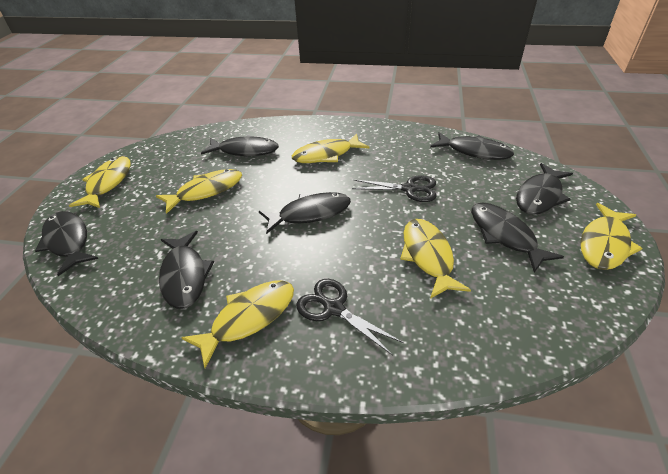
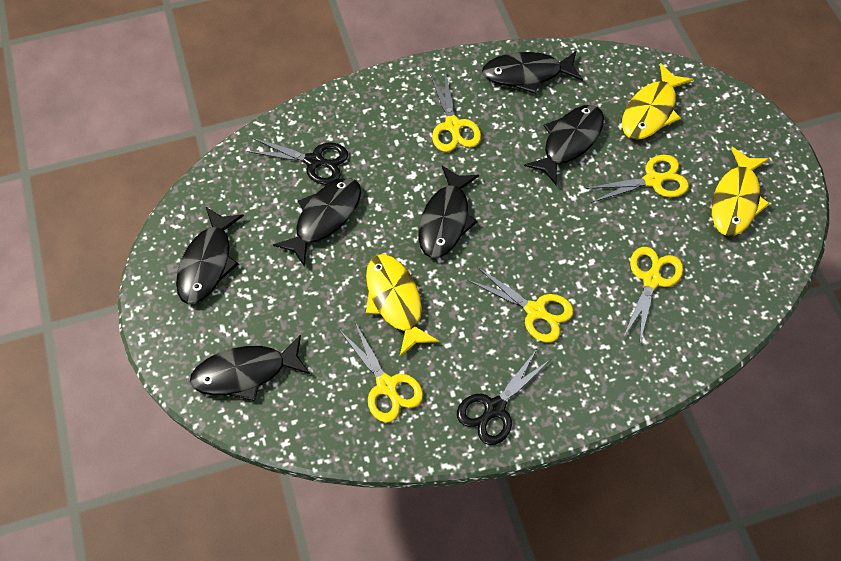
black fish: 7 -> 6
yellow fish: 6 -> 3
yellow scissors: 0 -> 5

